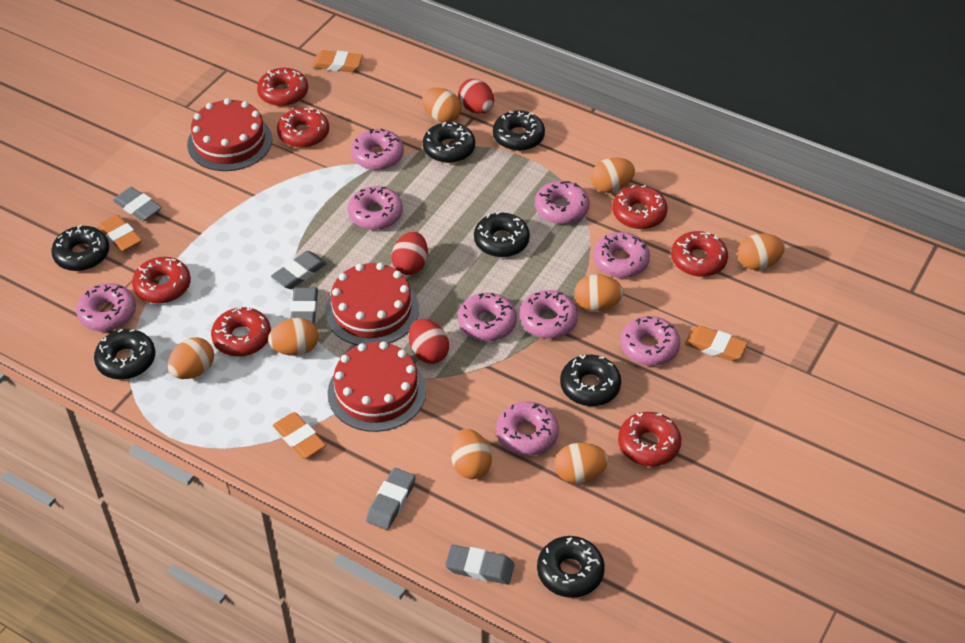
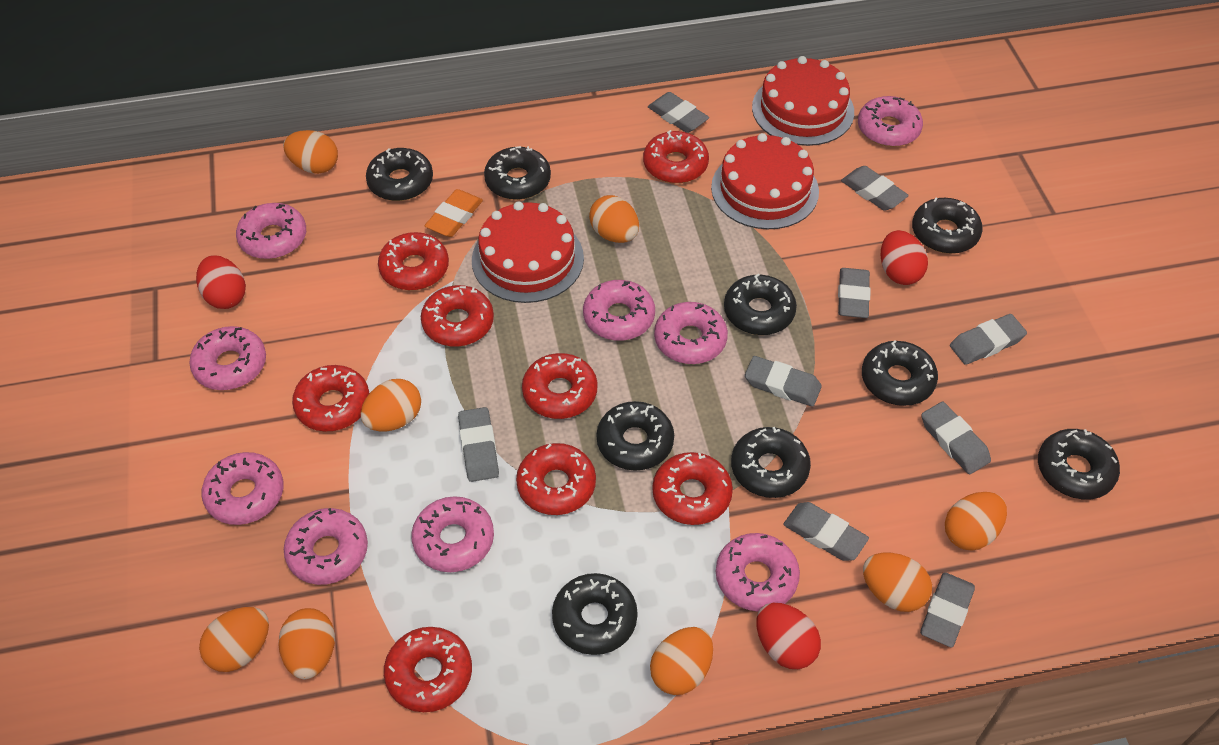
black donut: 7 -> 9
grey eraser: 5 -> 9
orange eraser: 4 -> 1
red donut: 7 -> 8

